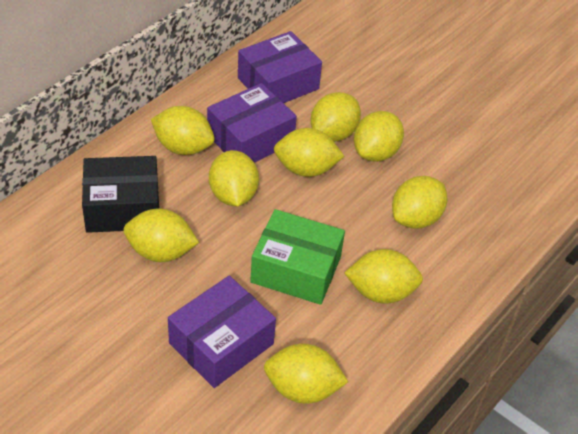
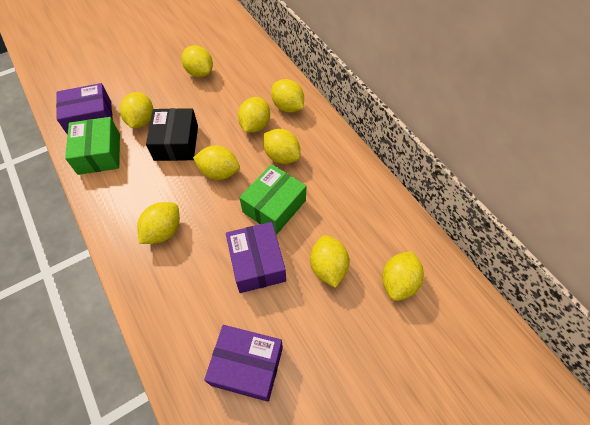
green box: 1 -> 2

